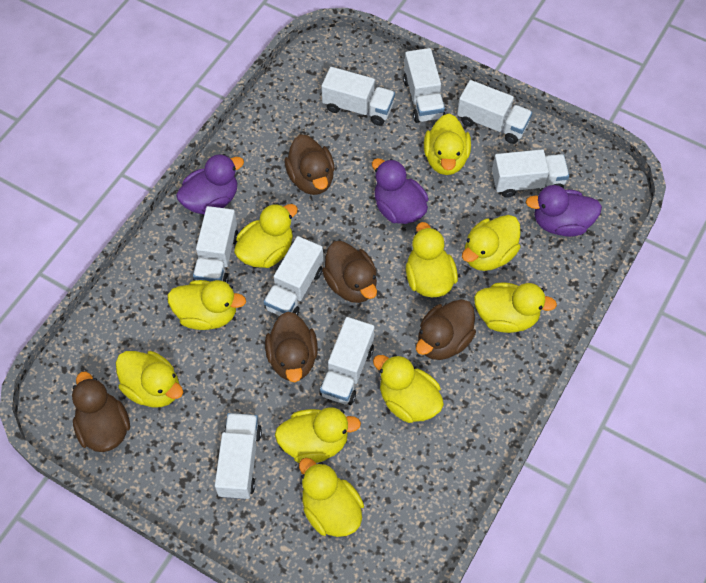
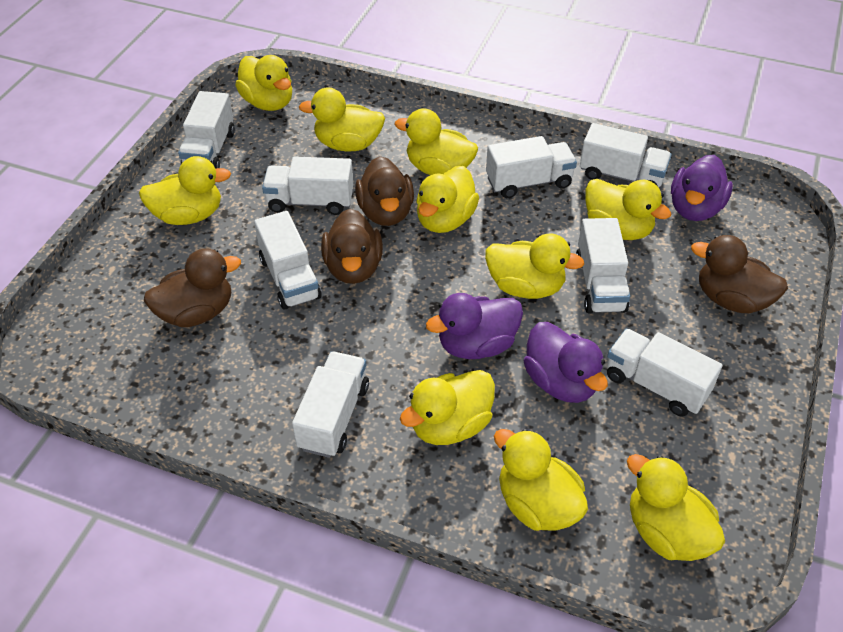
brown duck: 5 -> 4

